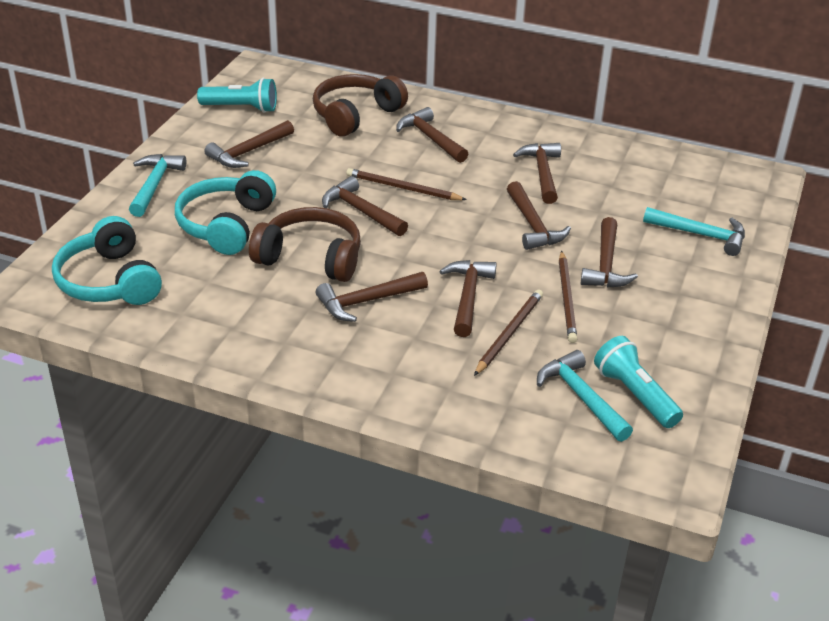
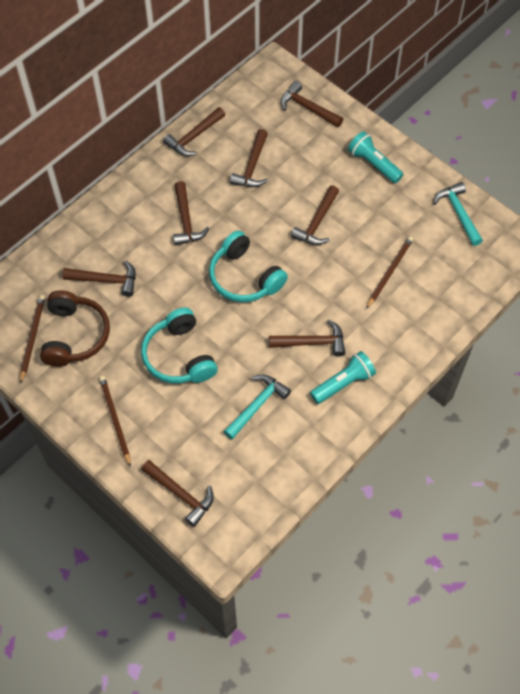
brown headphones: 2 -> 1
turquoise hammer: 3 -> 2

